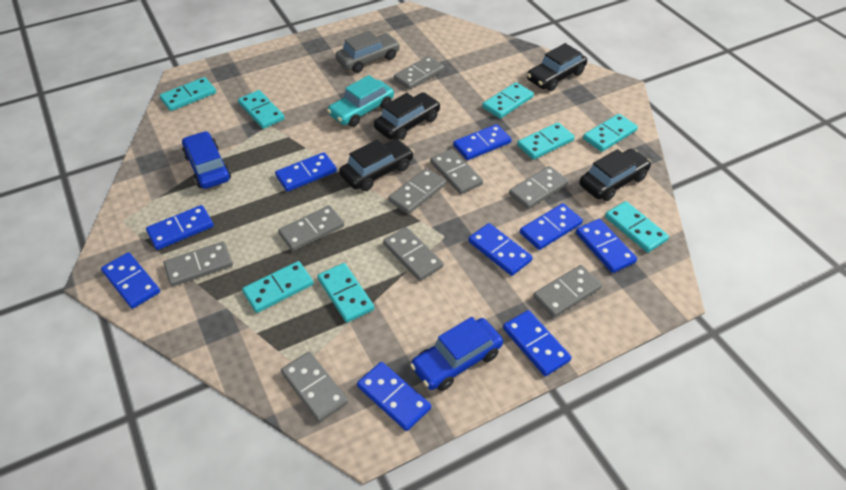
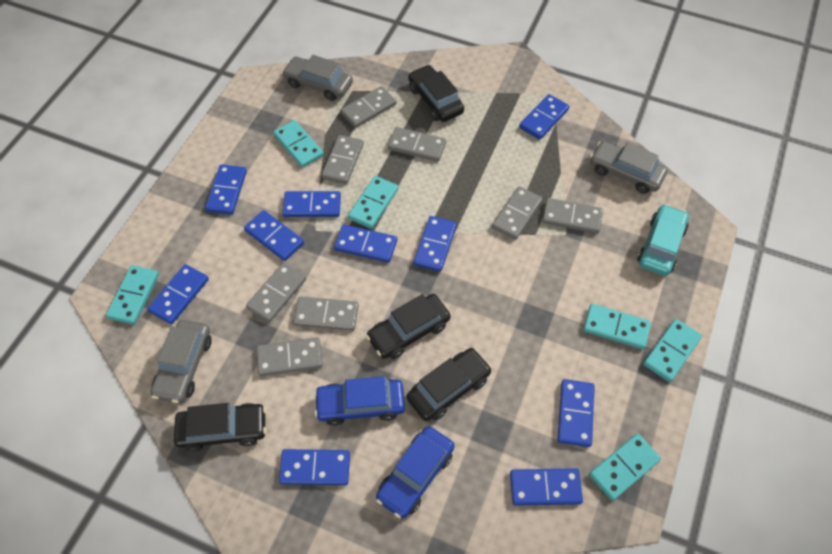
blue domino: 9 -> 10
grey car: 1 -> 3
grey domino: 9 -> 8
turquoise domino: 8 -> 6

